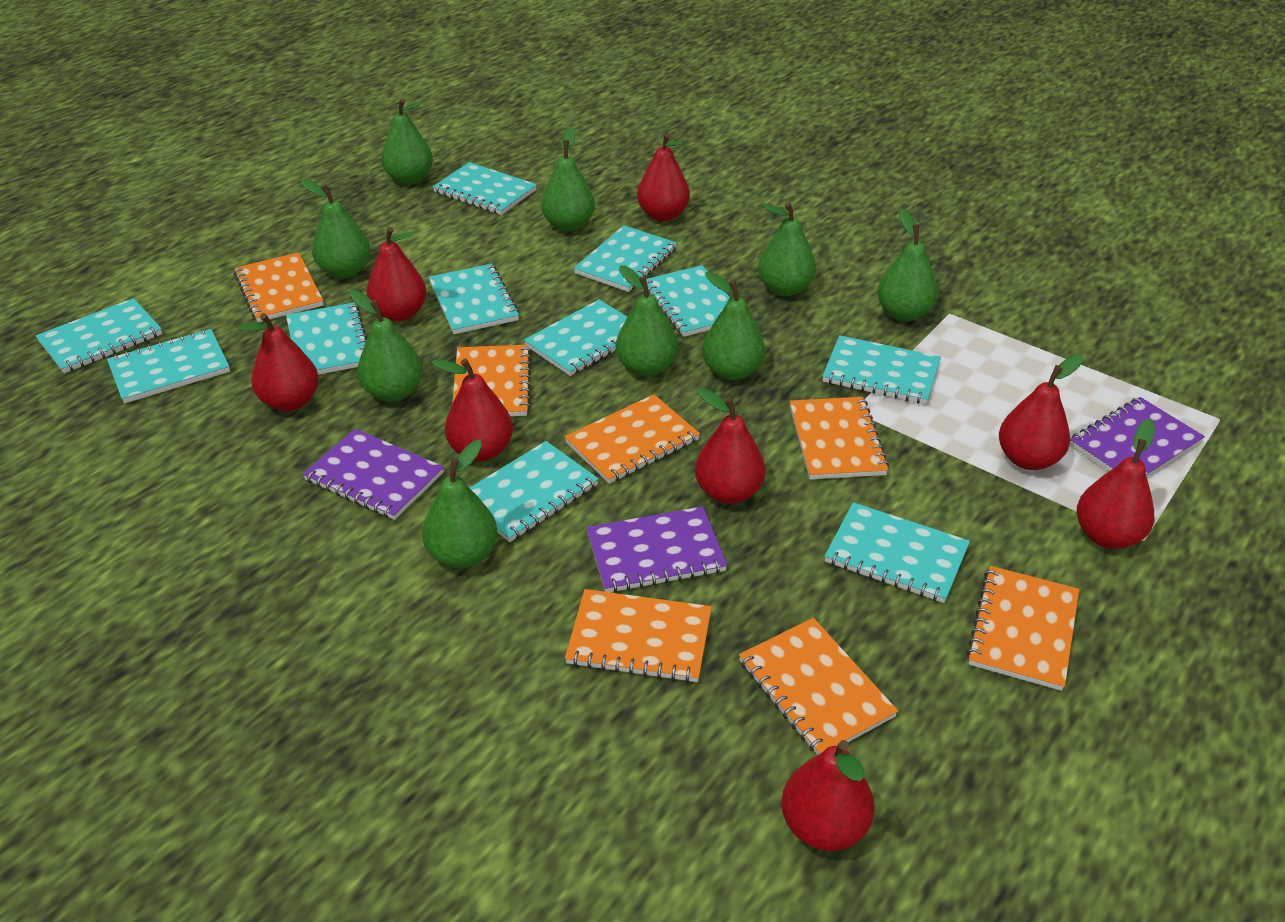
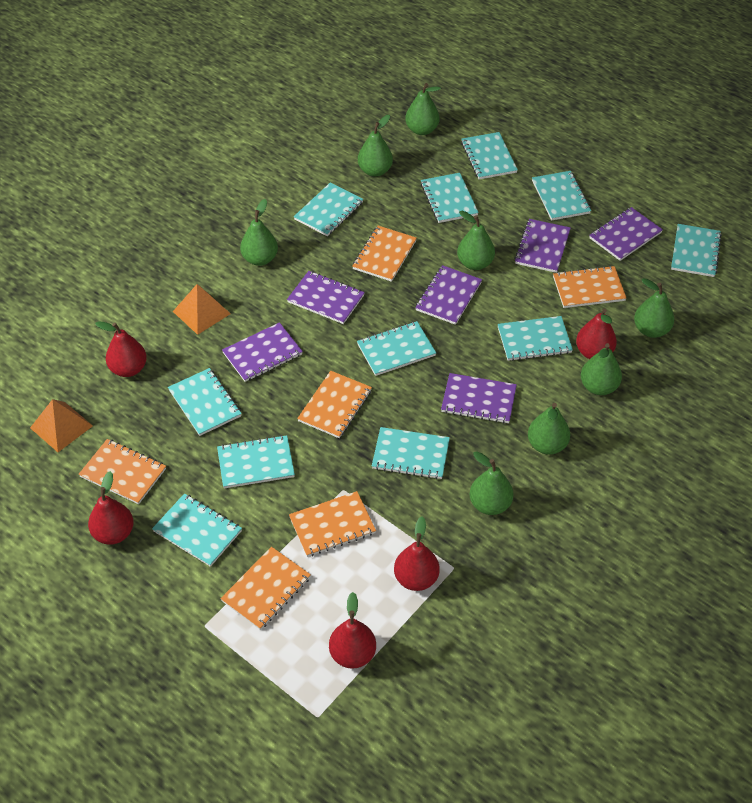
green pear: 9 -> 8
orange notebook: 7 -> 6
orange pyramid: 0 -> 2
purple notebook: 3 -> 6
red pear: 8 -> 5

